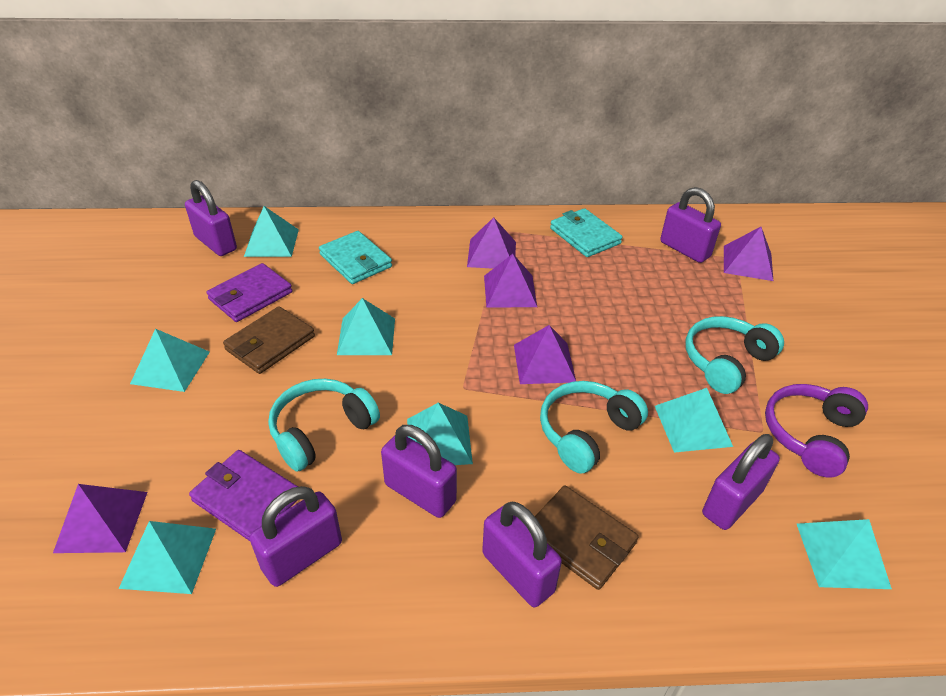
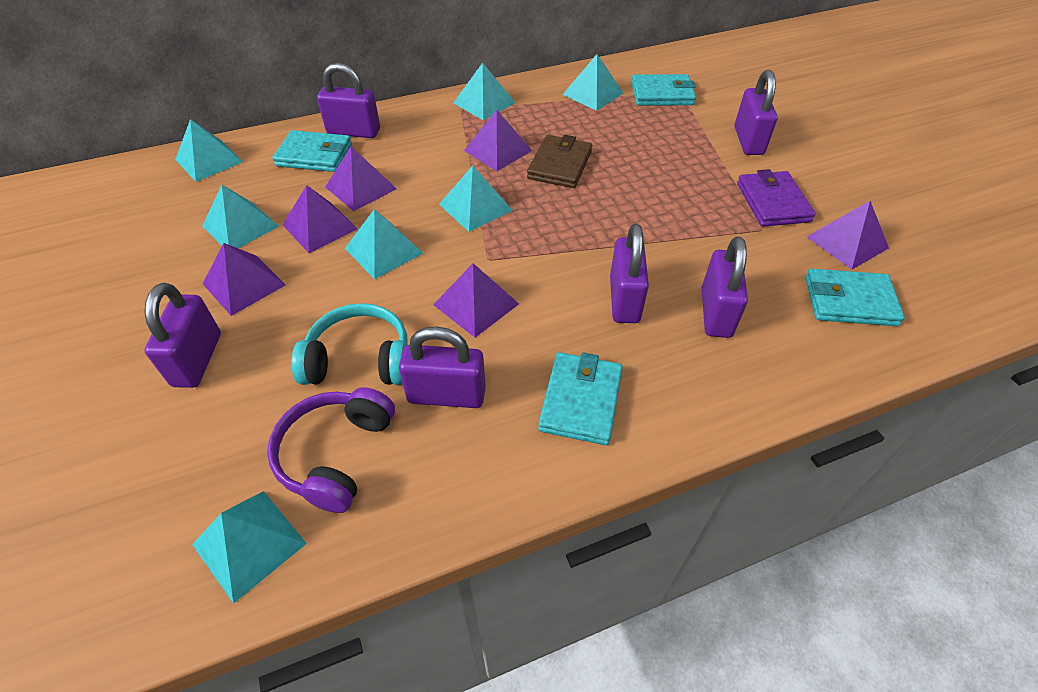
brown wallet: 2 -> 1
purple pyramid: 5 -> 6
purple wallet: 2 -> 1
turquoise headphones: 3 -> 1
turquoise wallet: 2 -> 4

